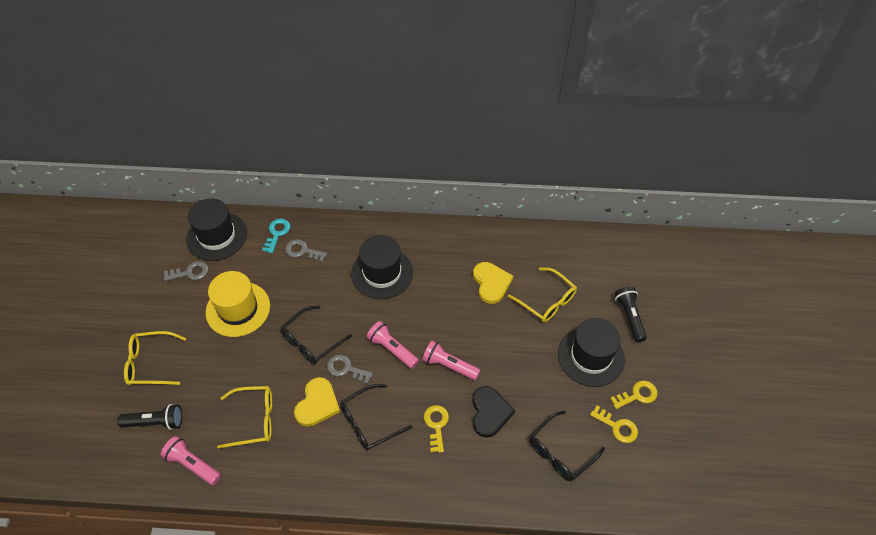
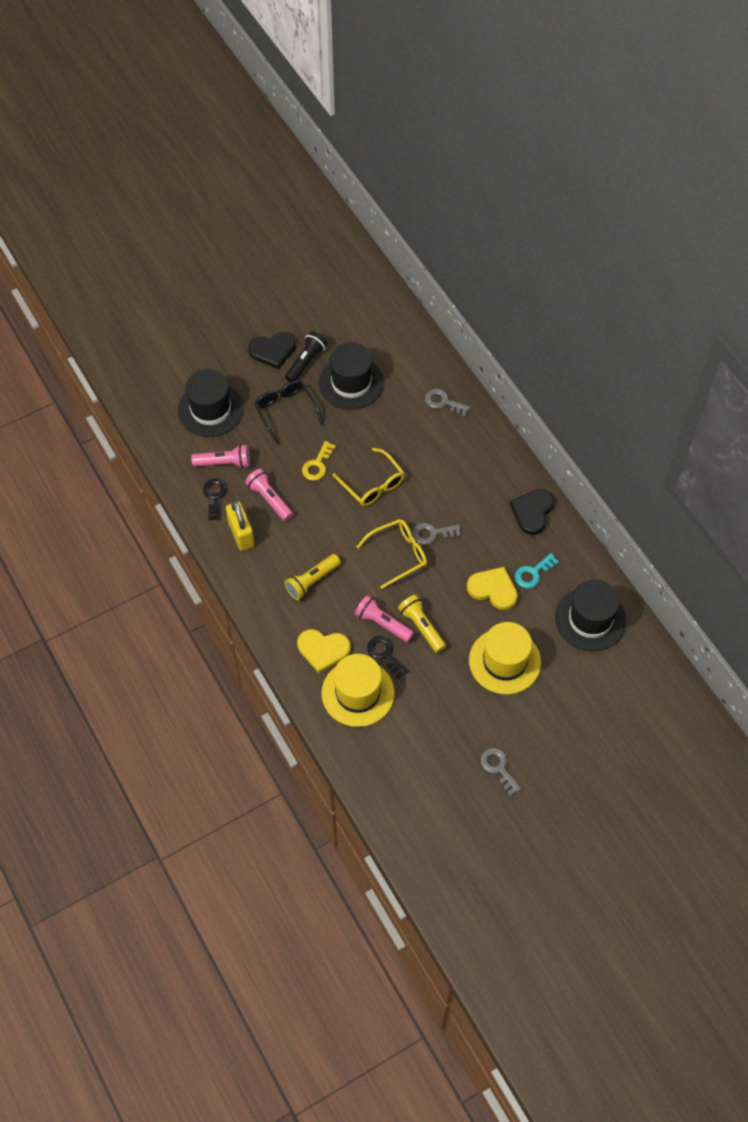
black flashlight: 2 -> 1
black glasses: 3 -> 1
black heart: 1 -> 2
black key: 0 -> 2
yellow flashlight: 0 -> 2
yellow glasses: 3 -> 2
yellow hat: 1 -> 2
yellow key: 3 -> 1
yellow padlock: 0 -> 1

